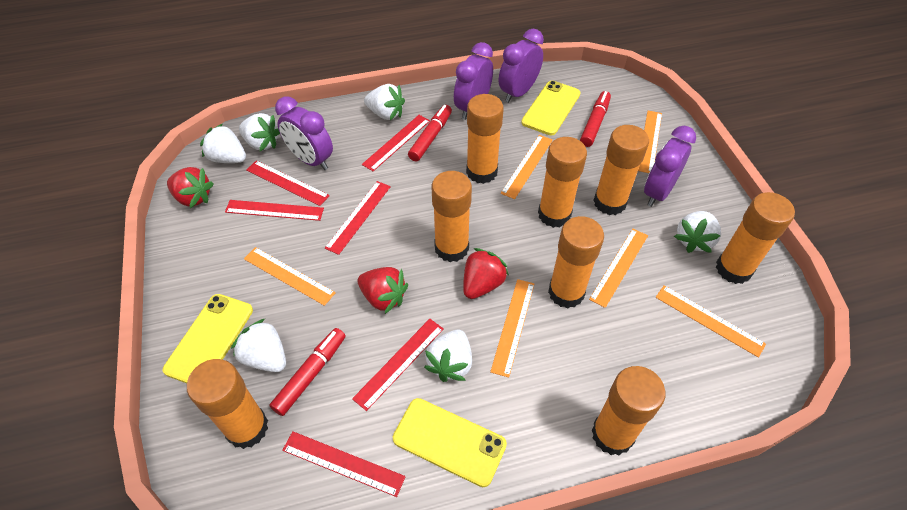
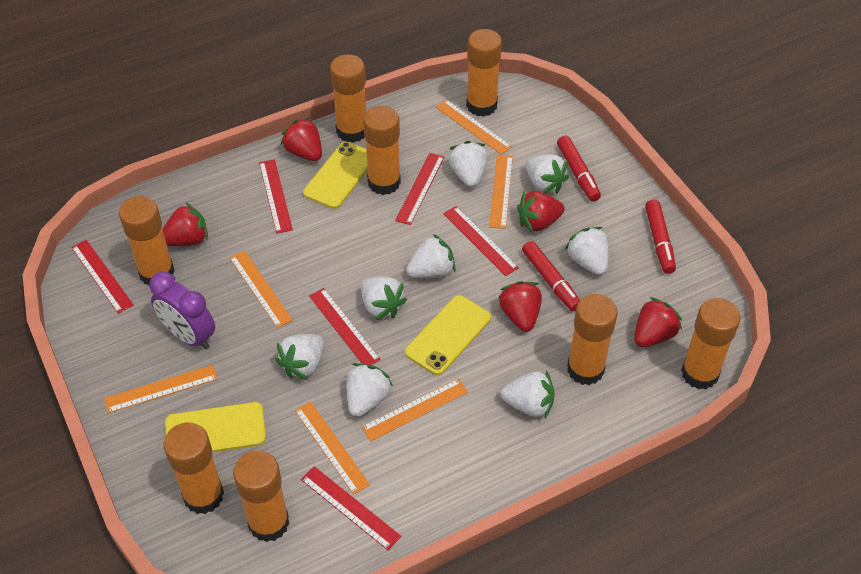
purple clock: 4 -> 1
red strawberry: 3 -> 5
white strawberry: 6 -> 8

